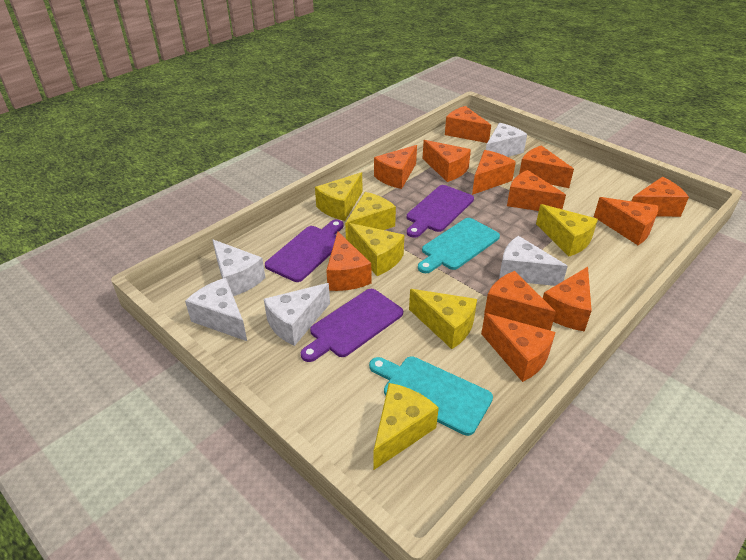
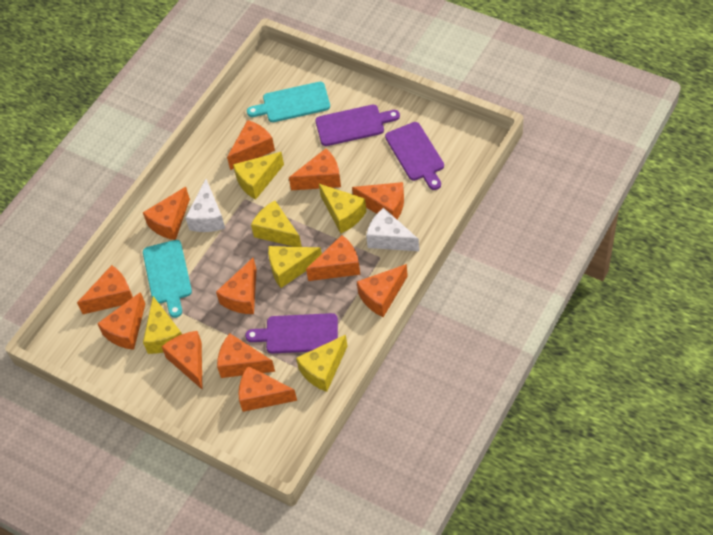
white cheese: 5 -> 2

